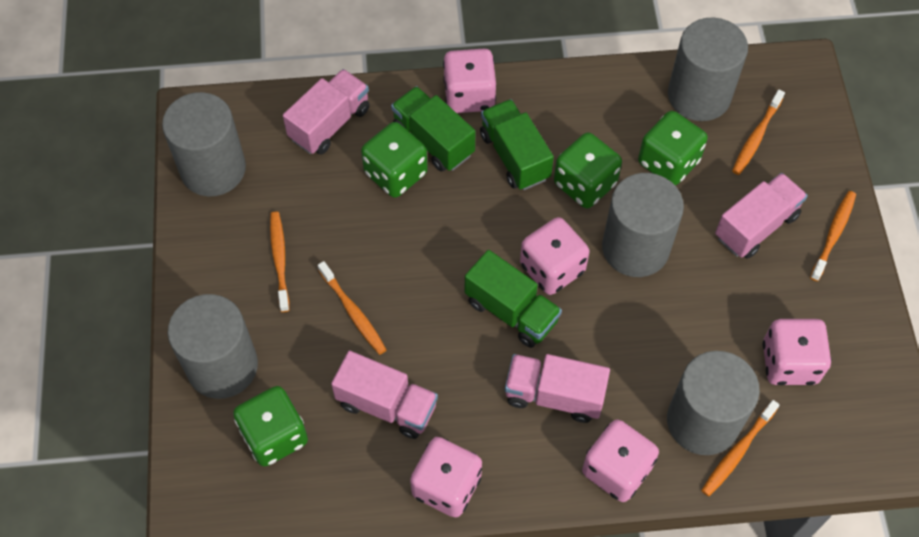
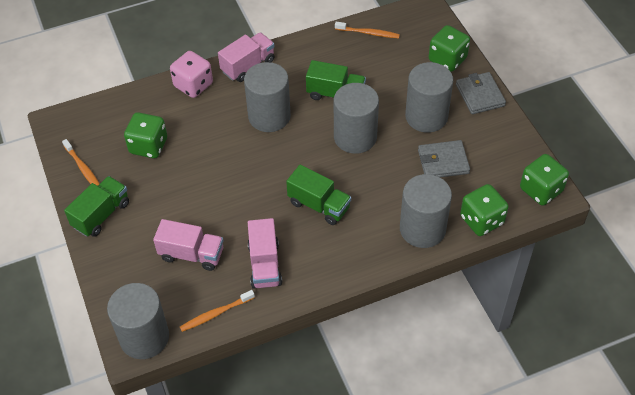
grey wallet: 0 -> 2
orange toothbrush: 5 -> 3
pink dice: 5 -> 1
pink truck: 4 -> 3

